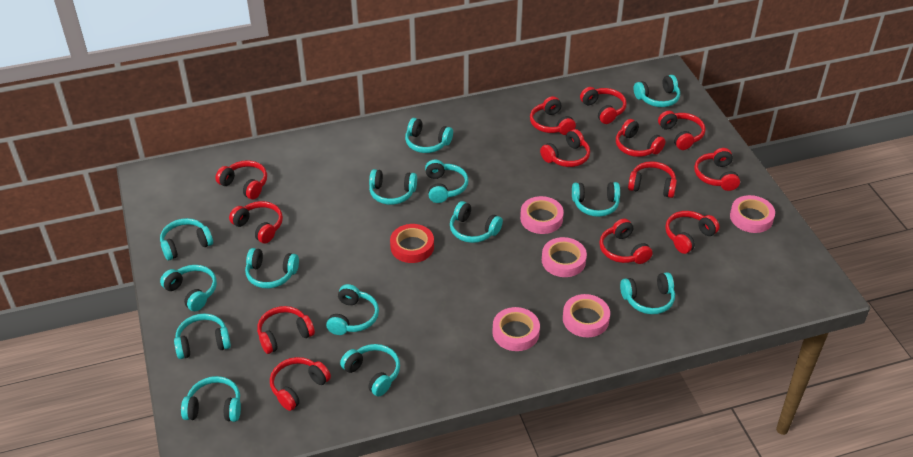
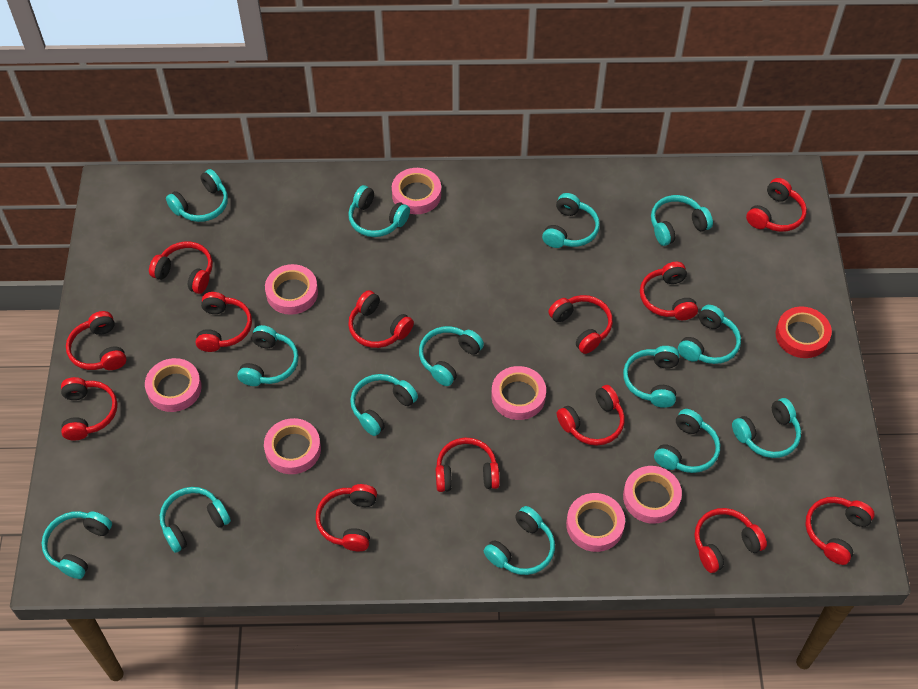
pink tape: 5 -> 7

